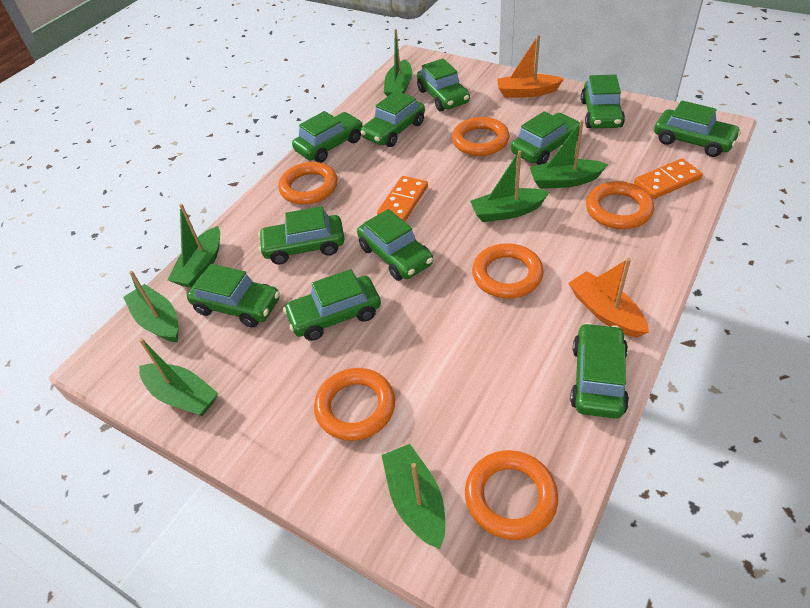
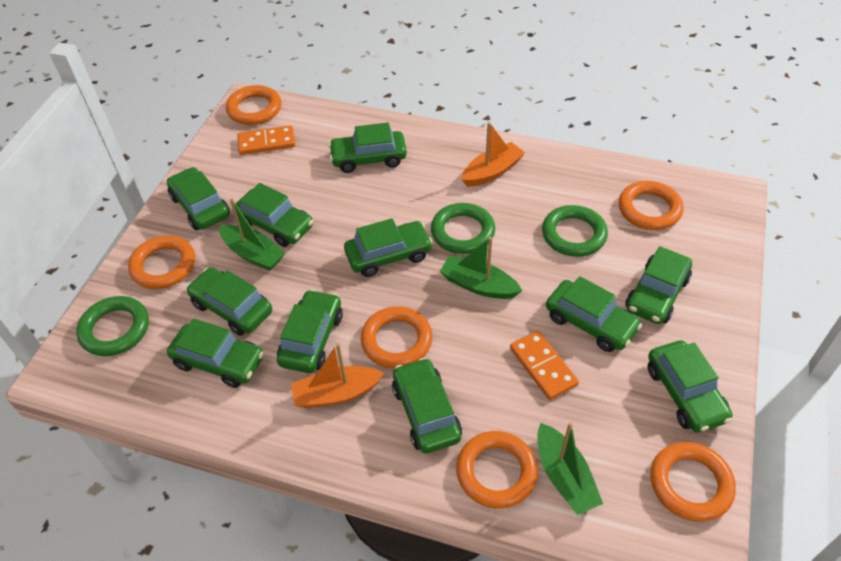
green boat: 7 -> 3
green ring: 0 -> 3

